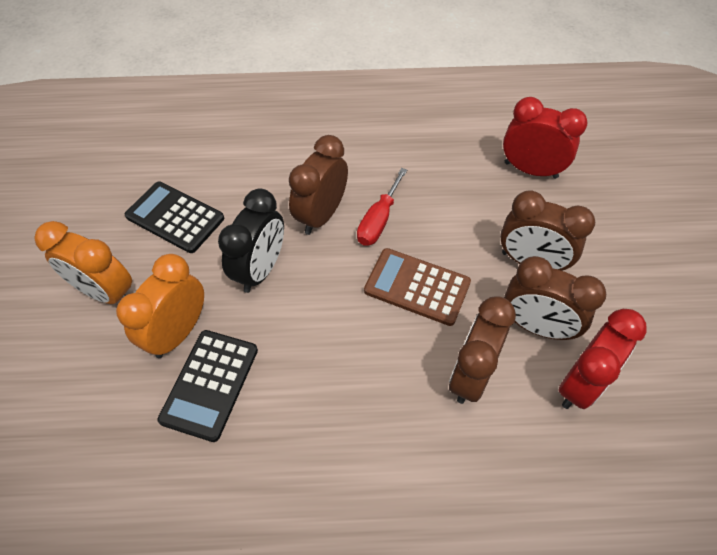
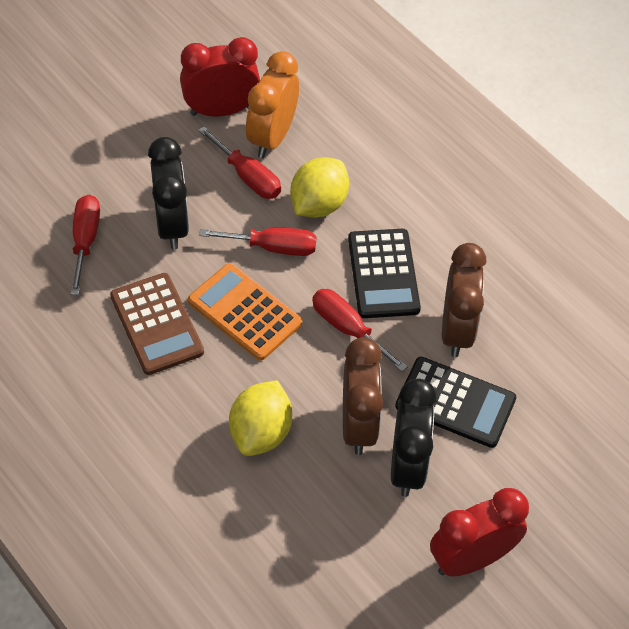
black clock: 1 -> 2
brown clock: 4 -> 2
orange calculator: 0 -> 1
orange clock: 2 -> 1
red screwdriver: 1 -> 4
yellow lemon: 0 -> 2

